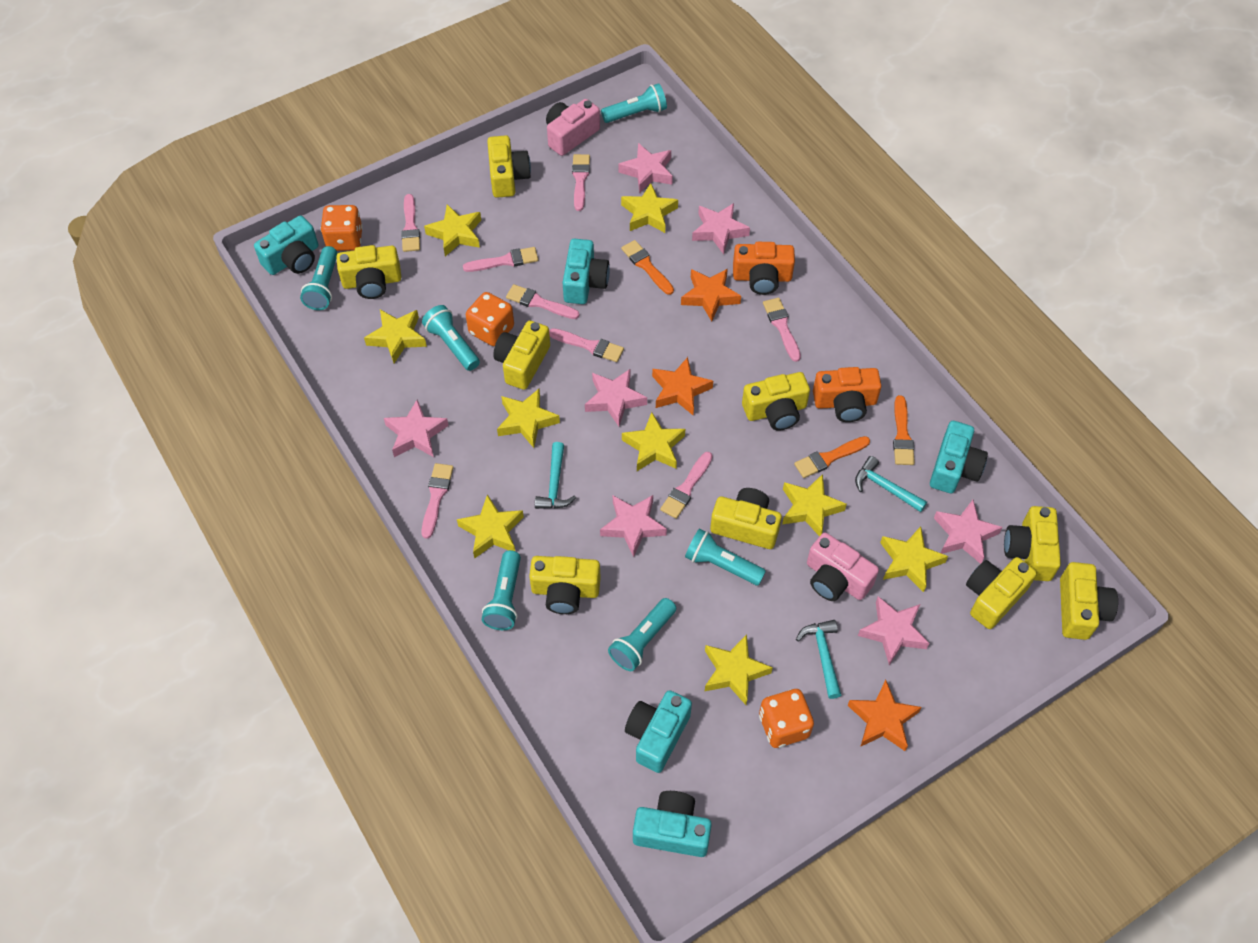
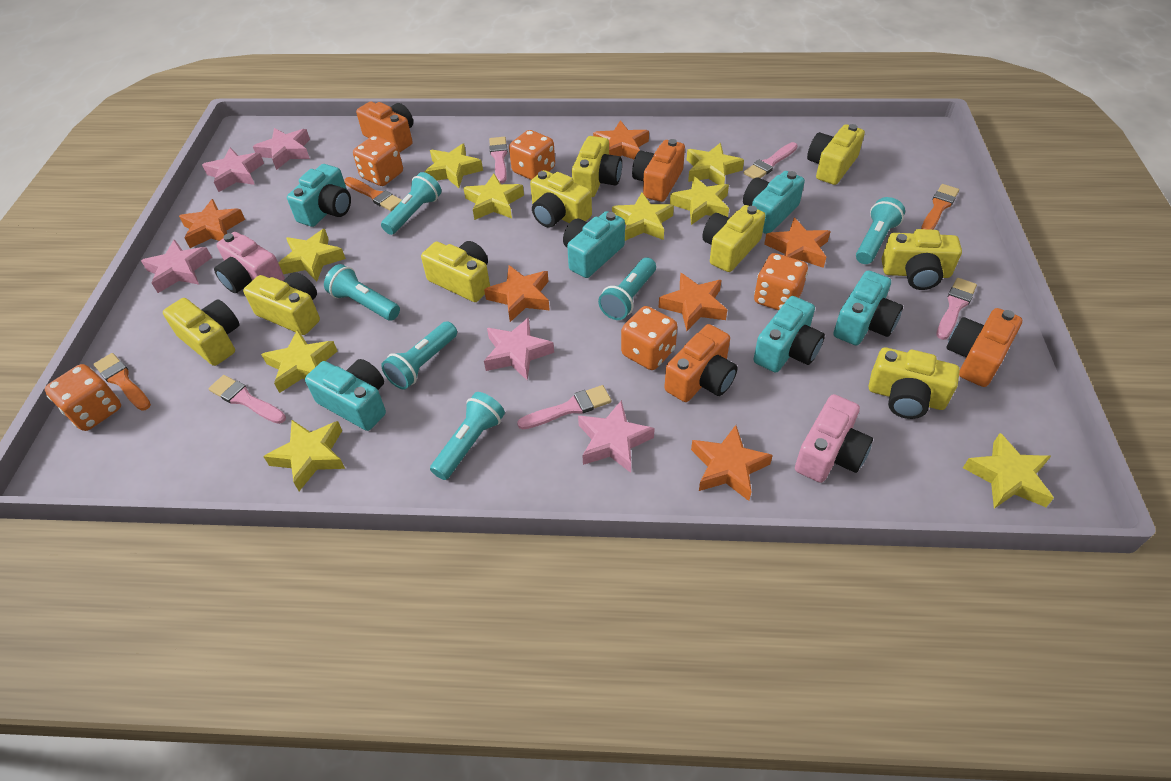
orange camera: 2 -> 4
orange dice: 3 -> 5
orange star: 3 -> 6
pink brush: 8 -> 5
pink star: 7 -> 5
turquoise camera: 5 -> 6
turquoise hammer: 3 -> 0

